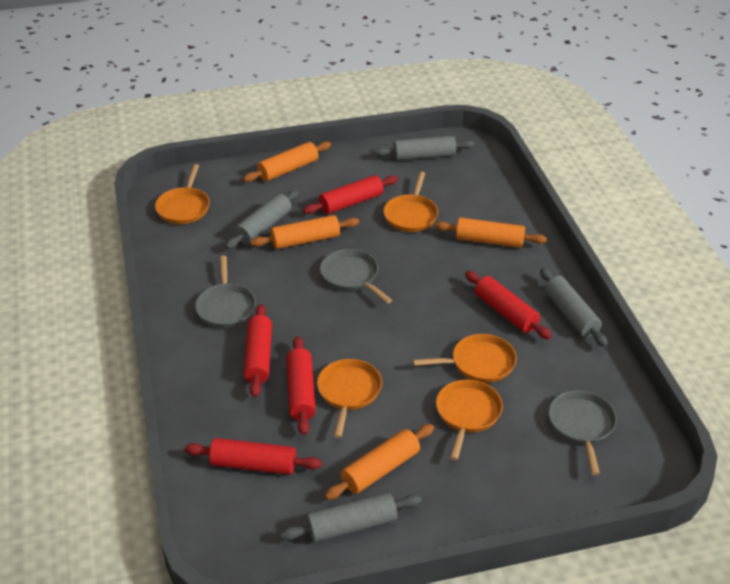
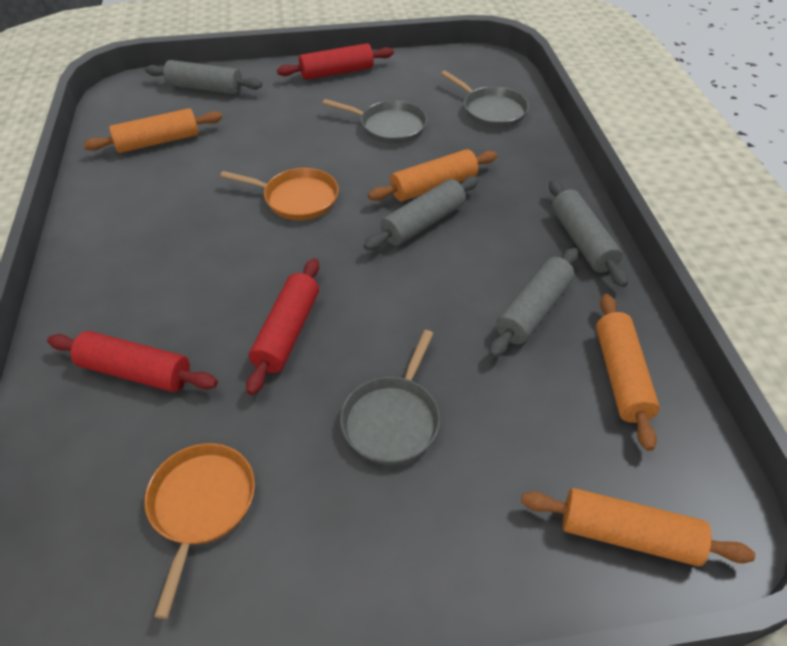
orange pan: 5 -> 2
red rolling pin: 5 -> 3

